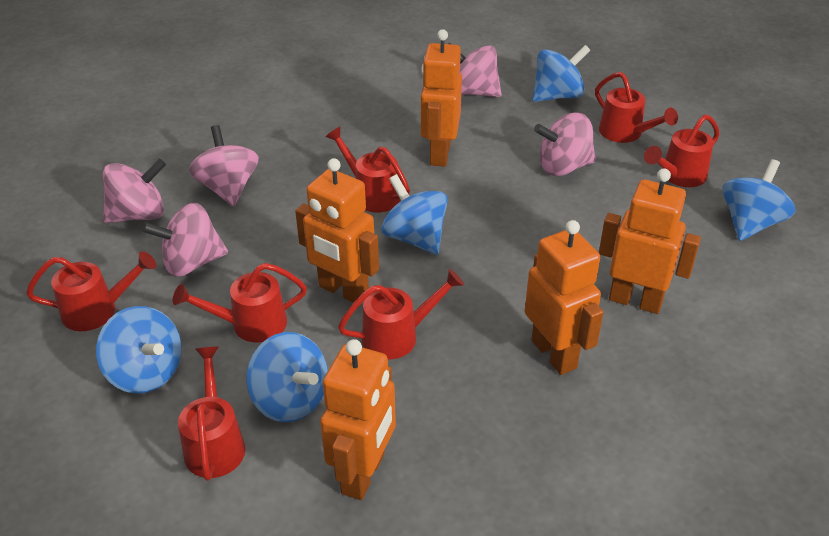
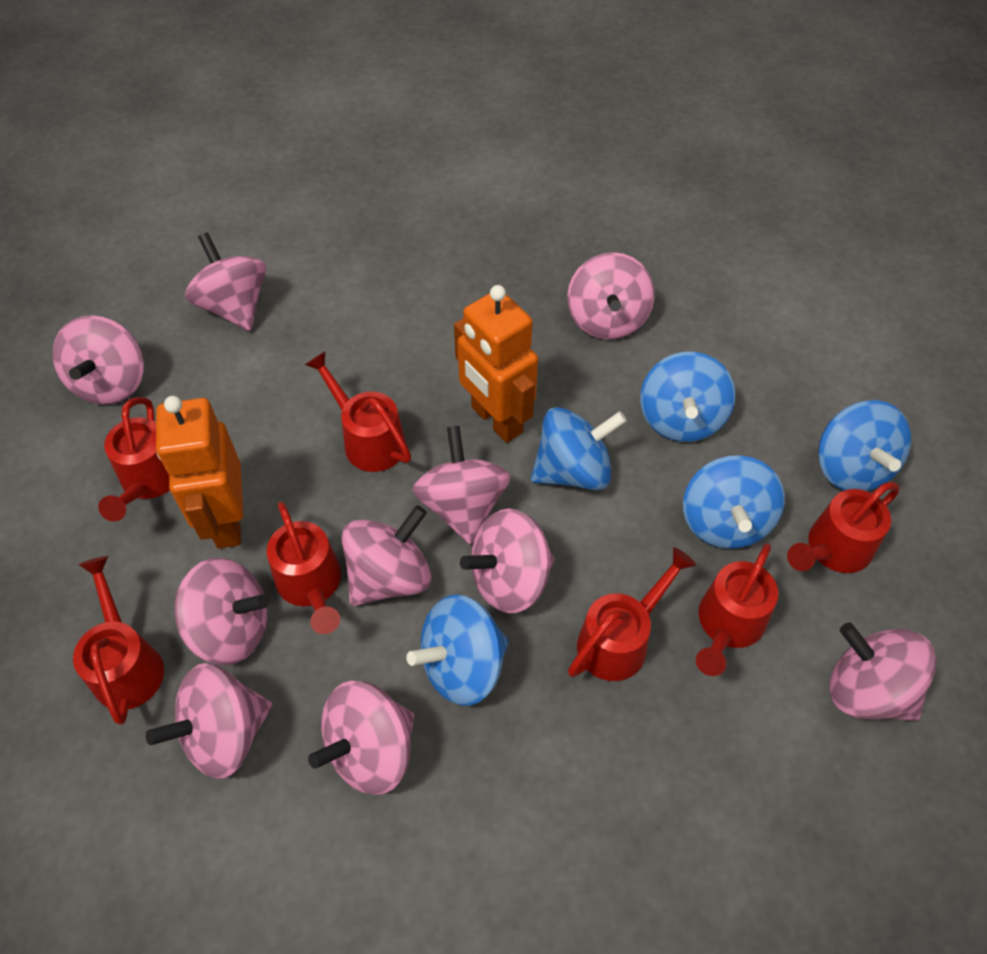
orange robot: 5 -> 2
pink spinning top: 5 -> 10

